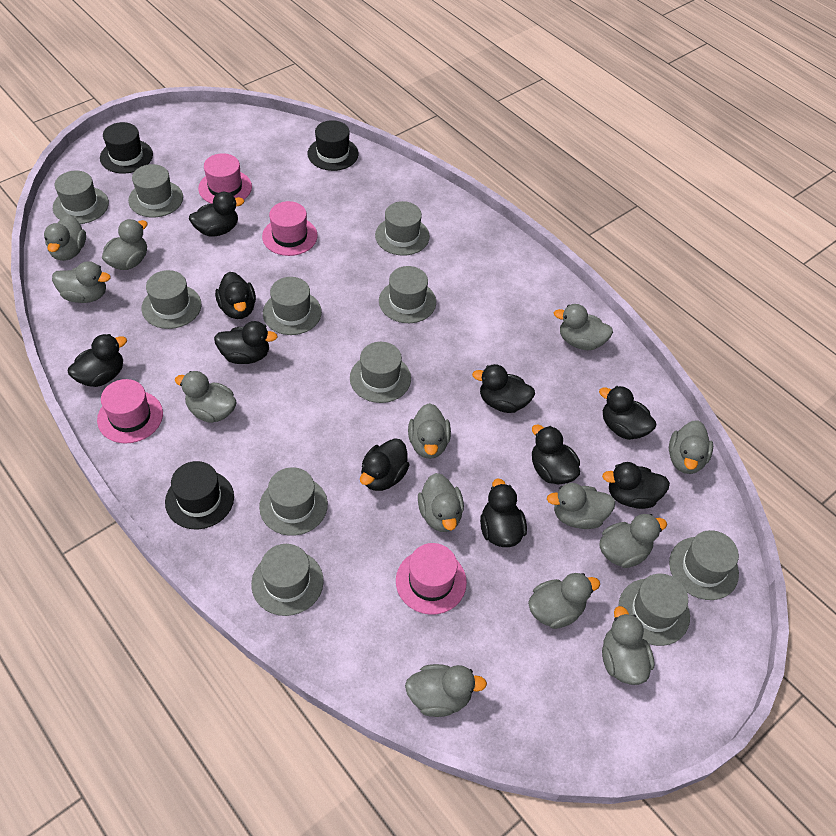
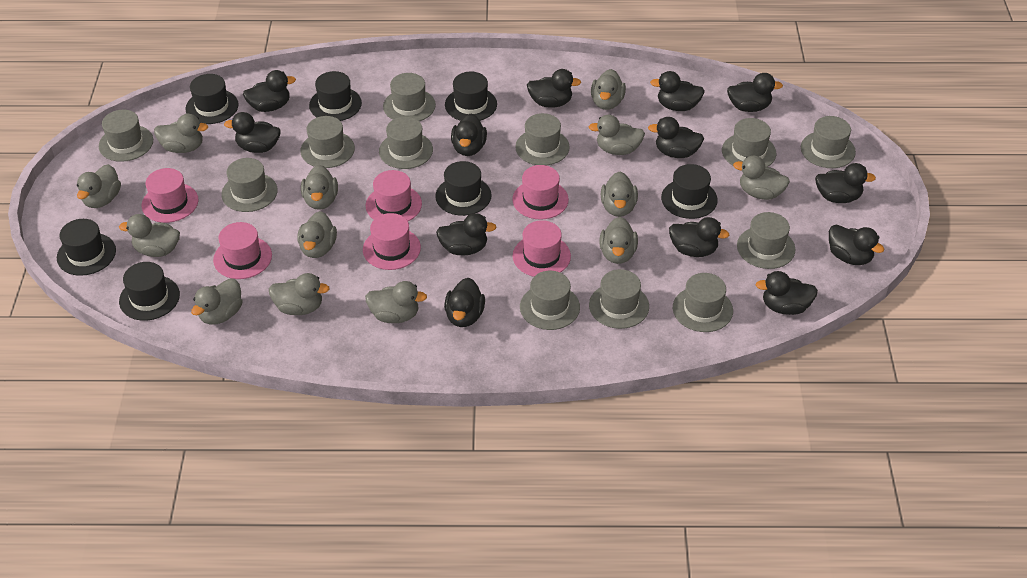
black duck: 10 -> 13
black hat: 3 -> 7
grey hat: 11 -> 12
pink hat: 4 -> 6

